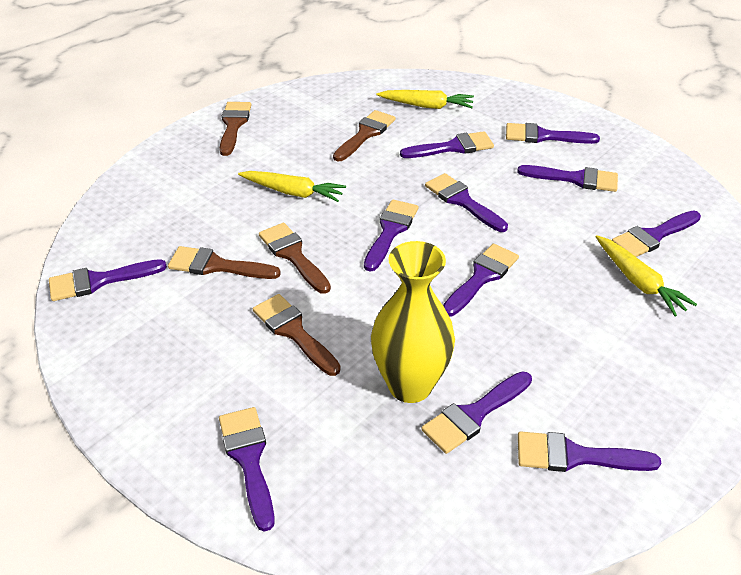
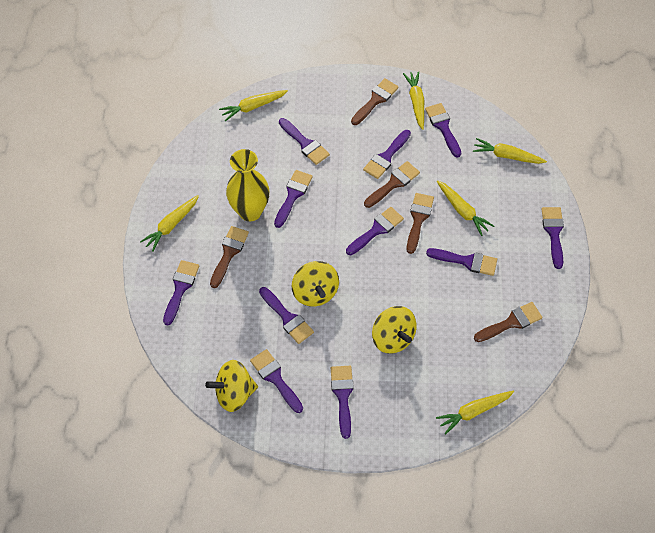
yellow carrot: 3 -> 6
yellow spinning top: 0 -> 3

